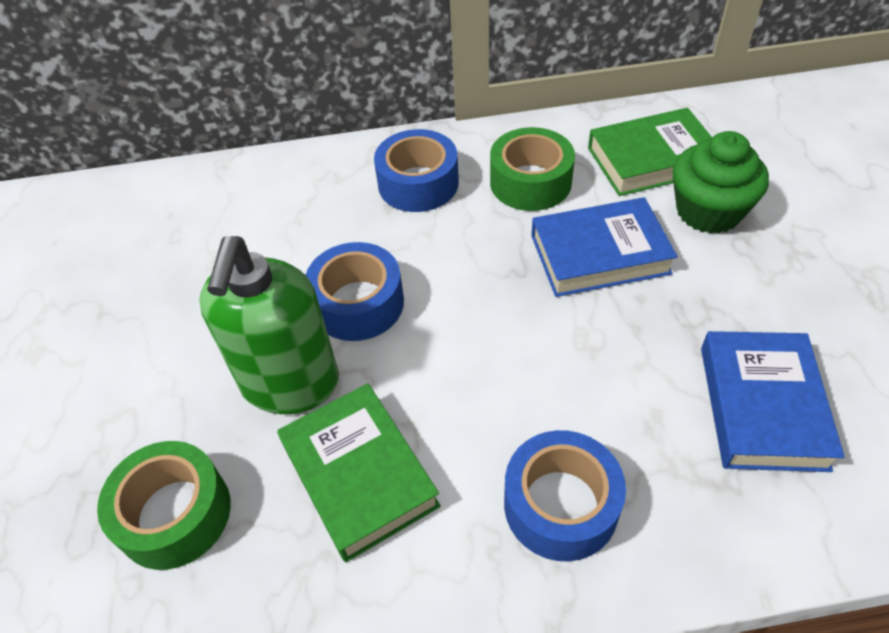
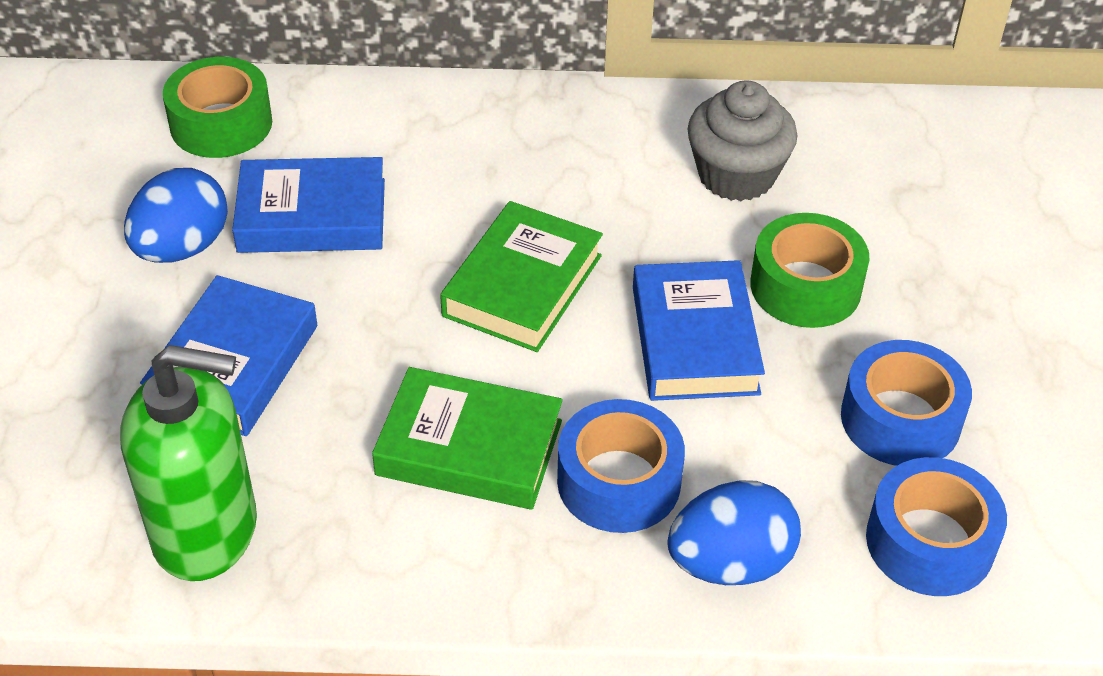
blue book: 2 -> 3
blue egg: 0 -> 2
green cupcake: 1 -> 0
grey cupcake: 0 -> 1

